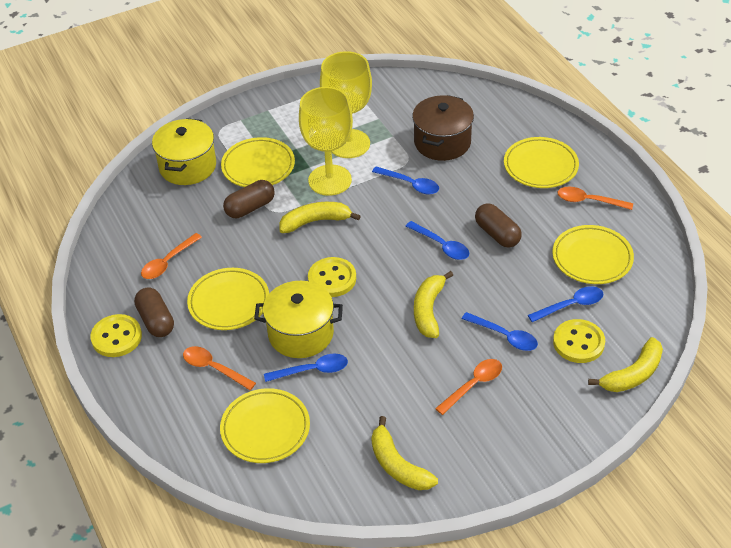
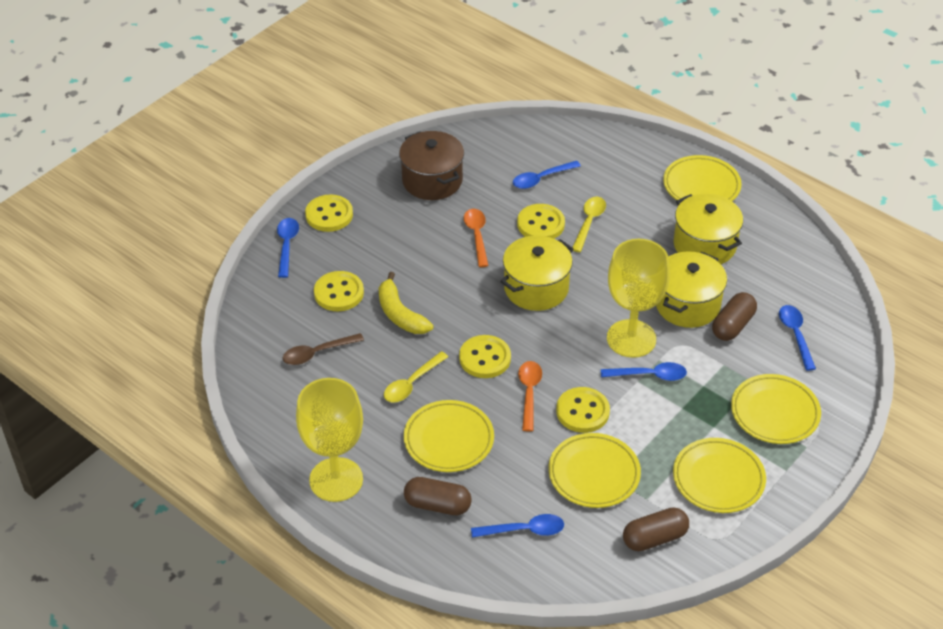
brown spoon: 0 -> 1
orange spoon: 4 -> 2
yellow banana: 4 -> 1
yellow button: 3 -> 5
yellow pot: 2 -> 3
yellow spoon: 0 -> 2

